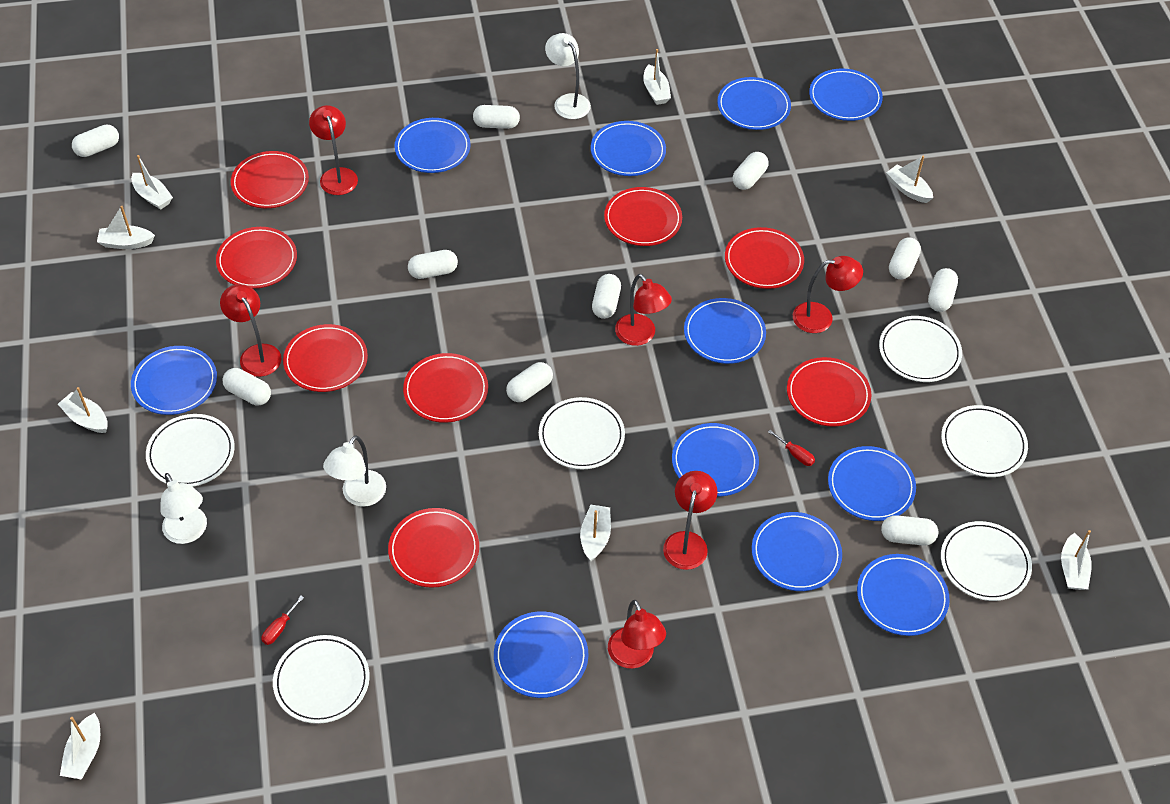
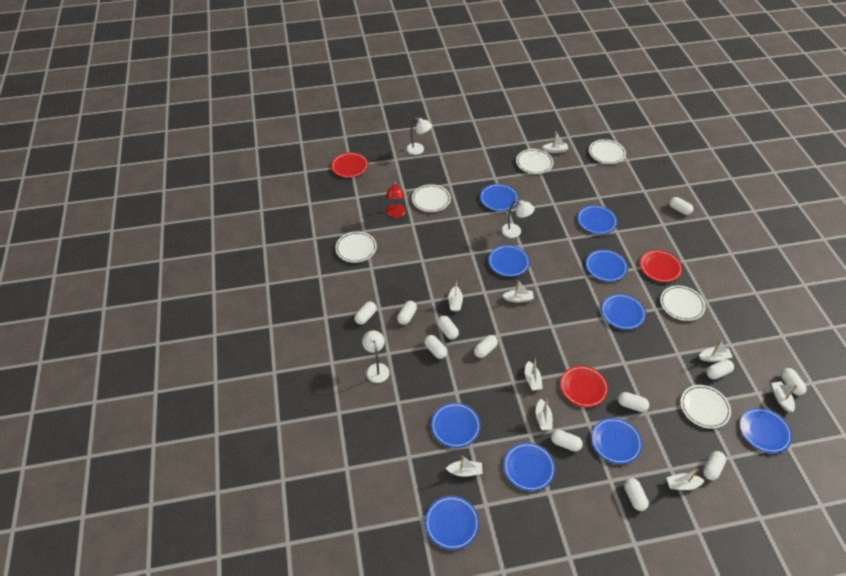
blue plate: 11 -> 10
red lamp: 6 -> 1
red plate: 8 -> 3
red screwdriver: 2 -> 0
white boat: 8 -> 9
white capsule: 10 -> 12

